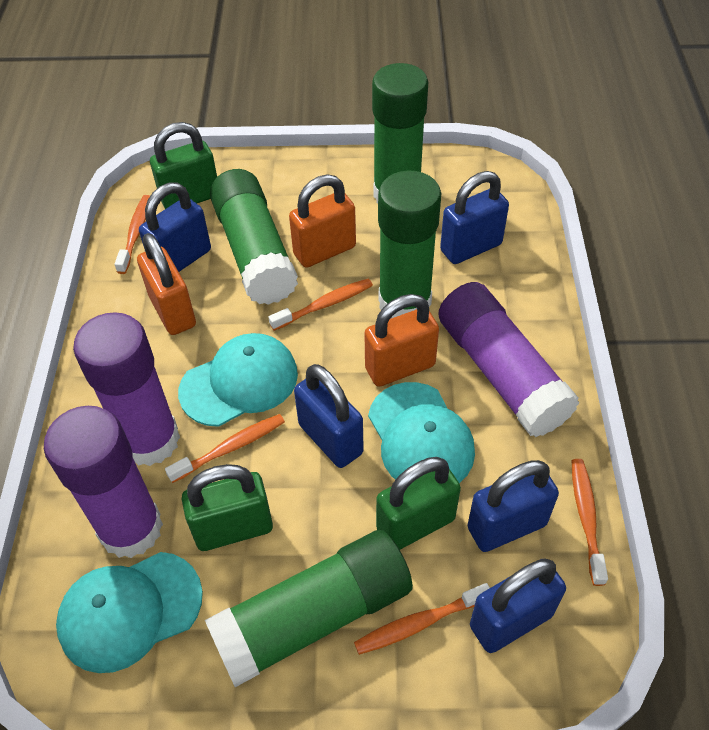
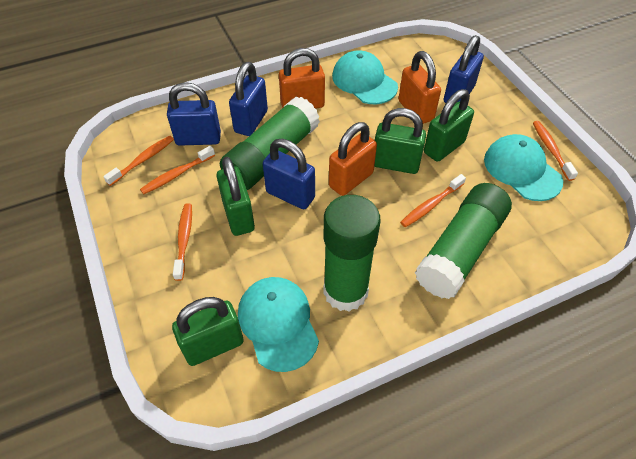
blue padlock: 5 -> 4
green glue stick: 4 -> 3
green padlock: 3 -> 4
purple glue stick: 3 -> 0

